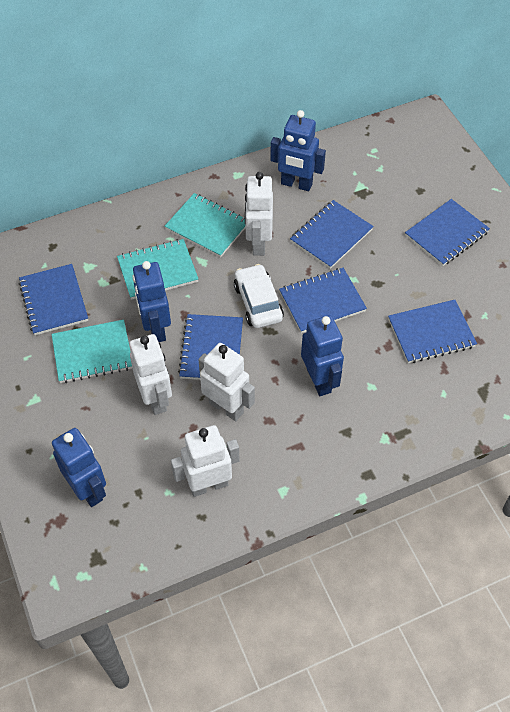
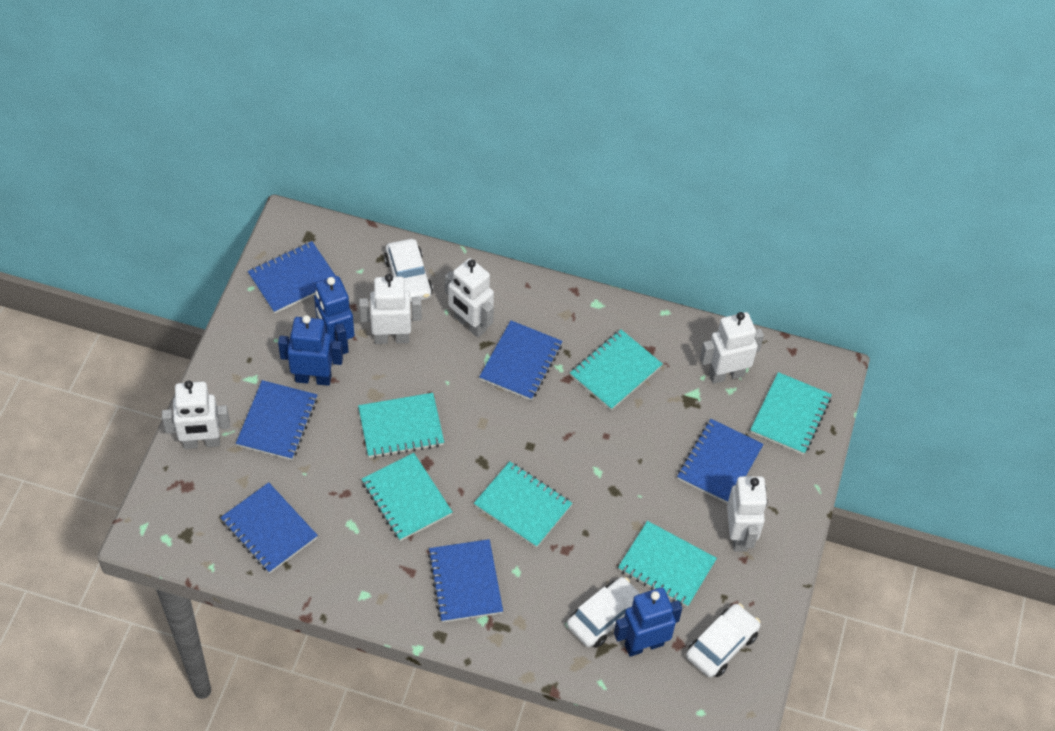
blue robot: 4 -> 3
turquoise notebook: 3 -> 6
white car: 1 -> 3
white robot: 4 -> 5

